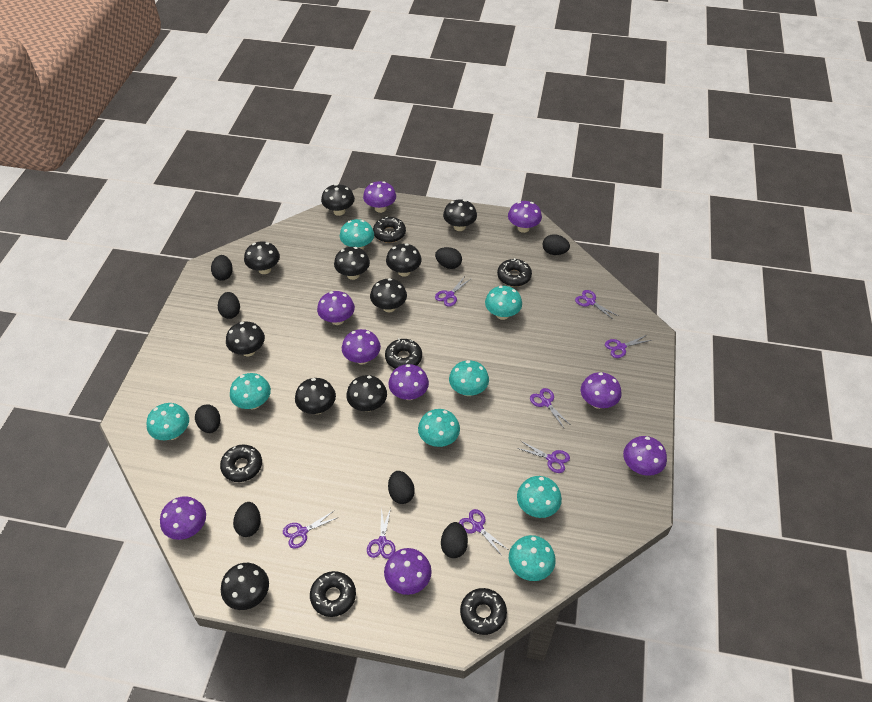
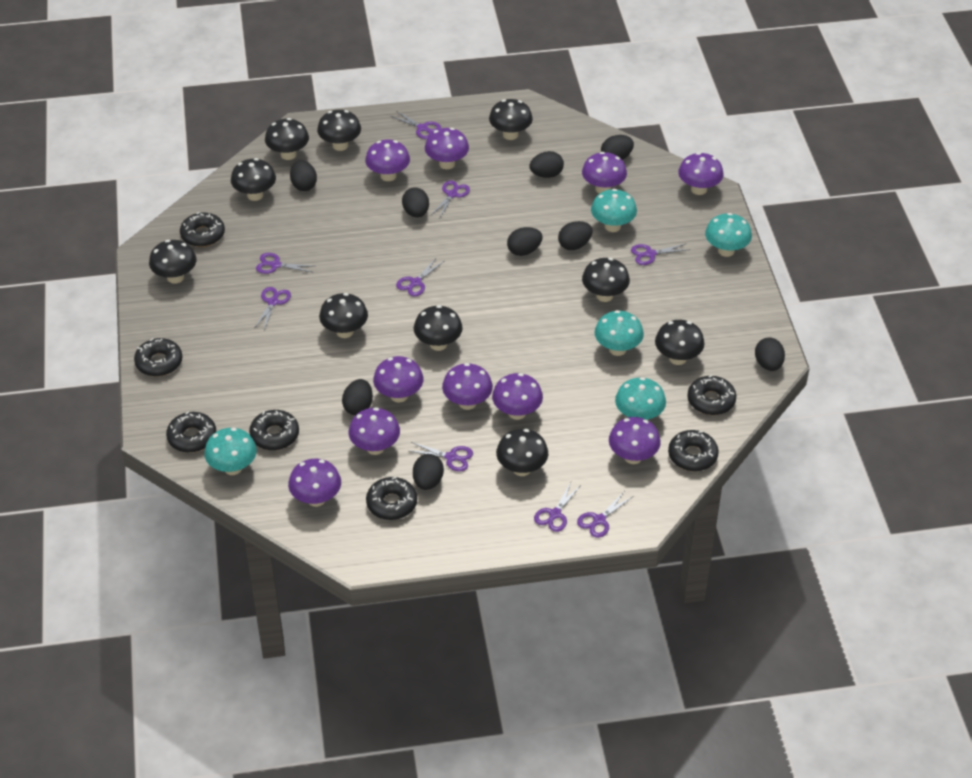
black donut: 6 -> 7
black egg: 8 -> 9
purple mushroom: 9 -> 10
purple scissors: 8 -> 9
turquoise mushroom: 8 -> 5

